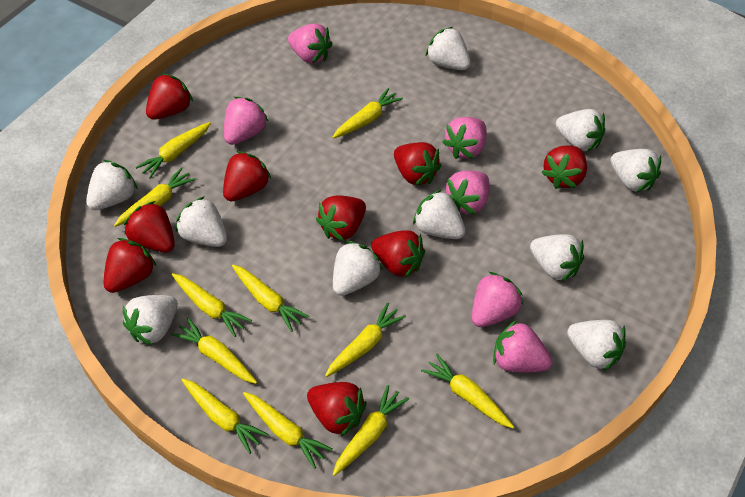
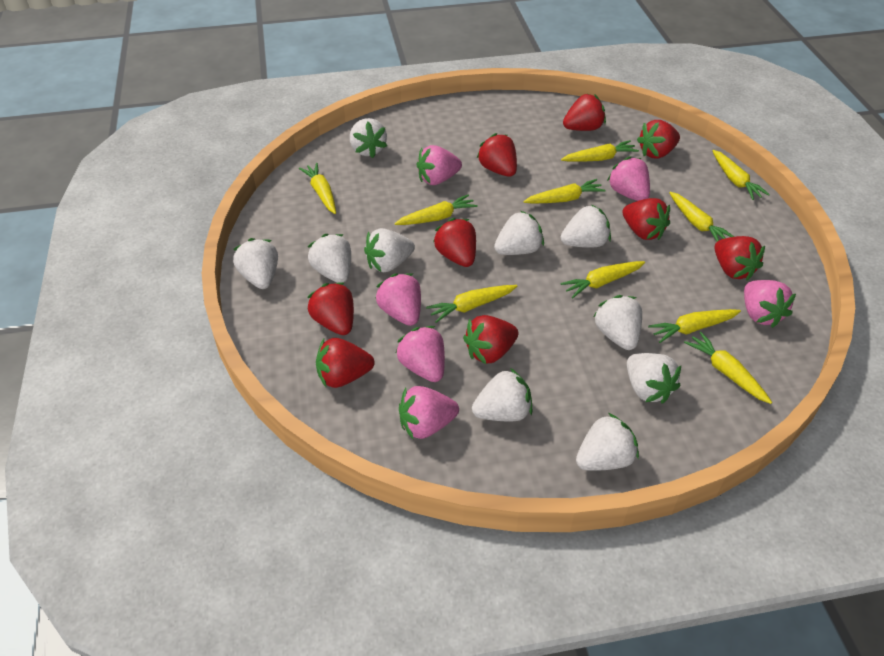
yellow carrot: 11 -> 10

